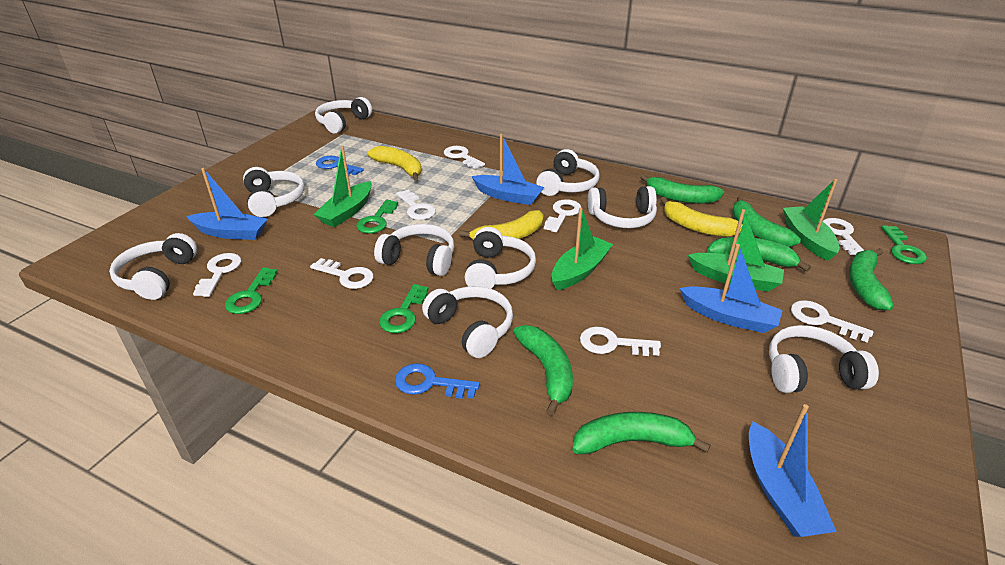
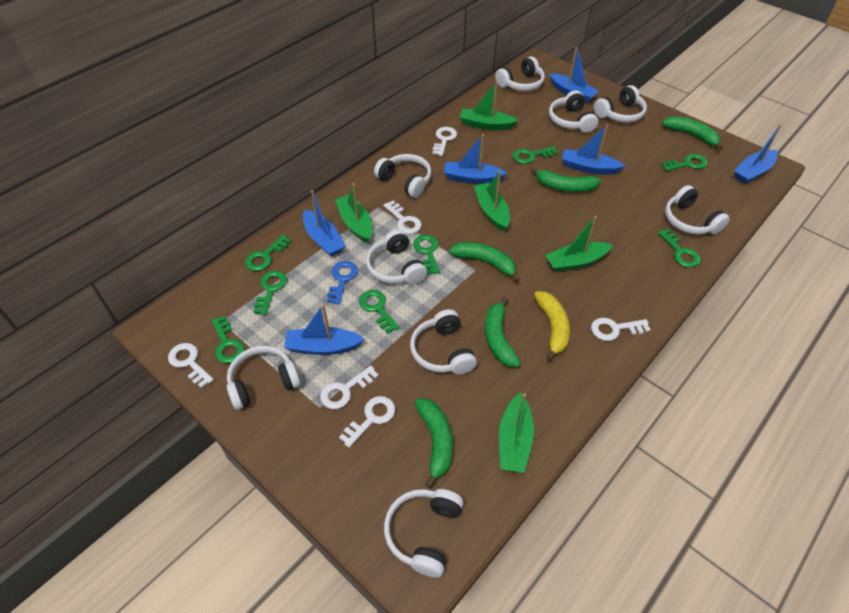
blue boat: 4 -> 6
blue key: 2 -> 1
green banana: 6 -> 5
green boat: 4 -> 5
green key: 4 -> 8
white key: 8 -> 6
yellow banana: 3 -> 1

